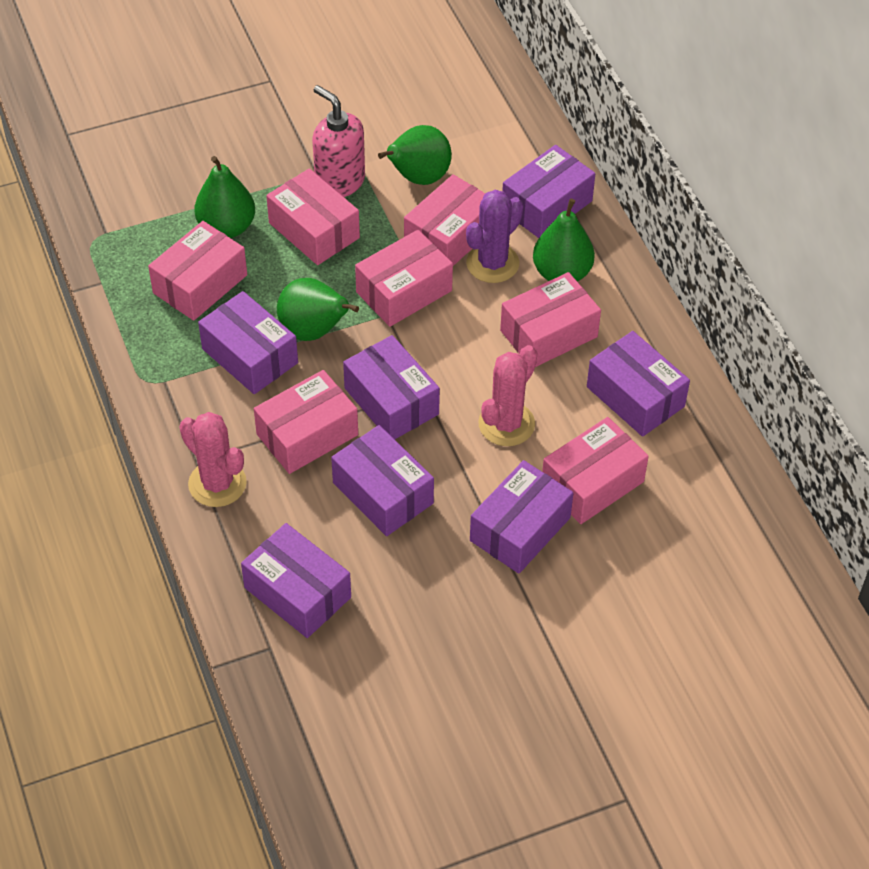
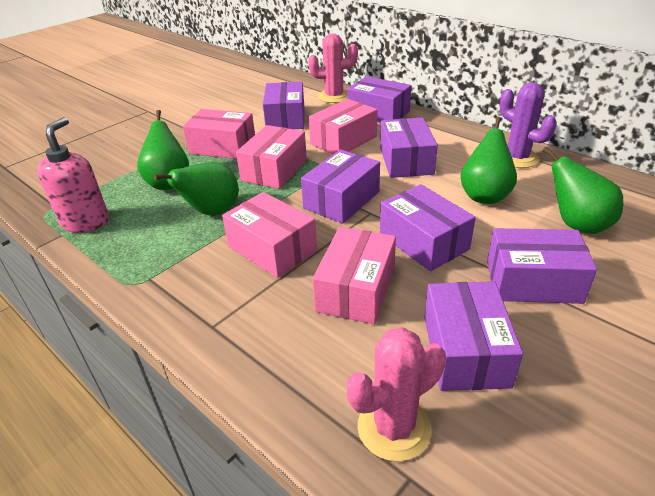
pink box: 7 -> 5

